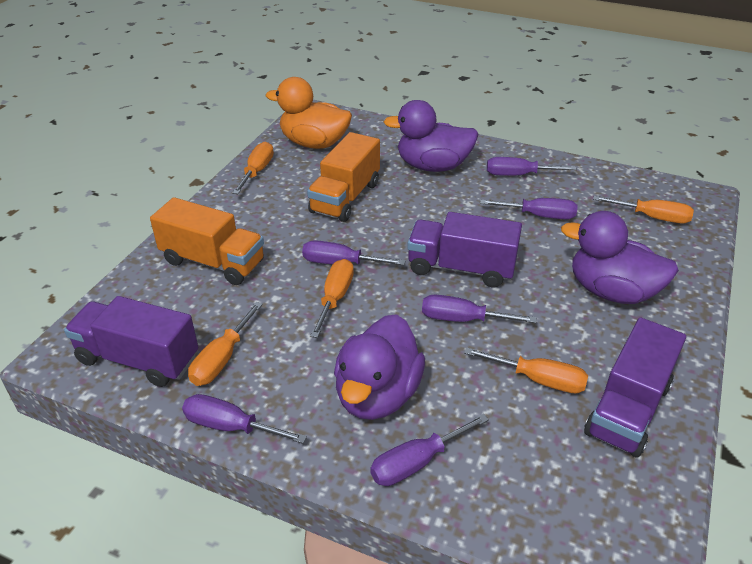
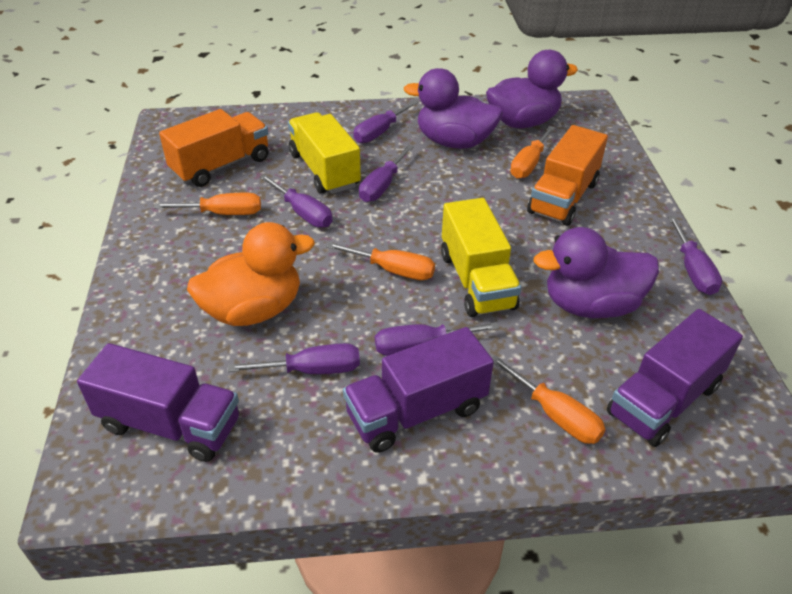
orange screwdriver: 5 -> 4
yellow truck: 0 -> 2

